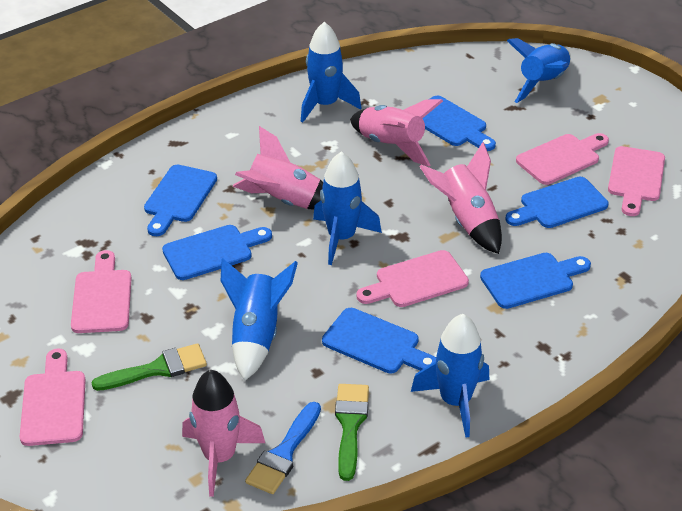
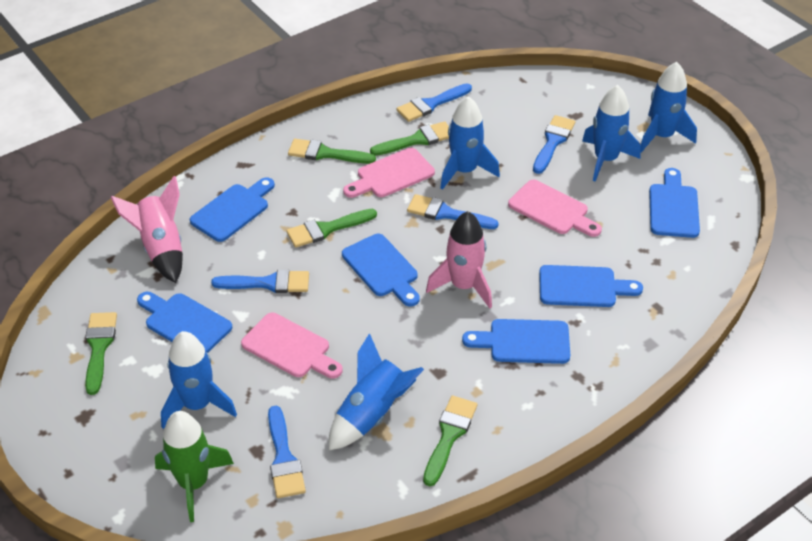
blue brush: 1 -> 5
green brush: 2 -> 5
green rocket: 0 -> 1
pink cutting board: 5 -> 3
pink rocket: 4 -> 2

